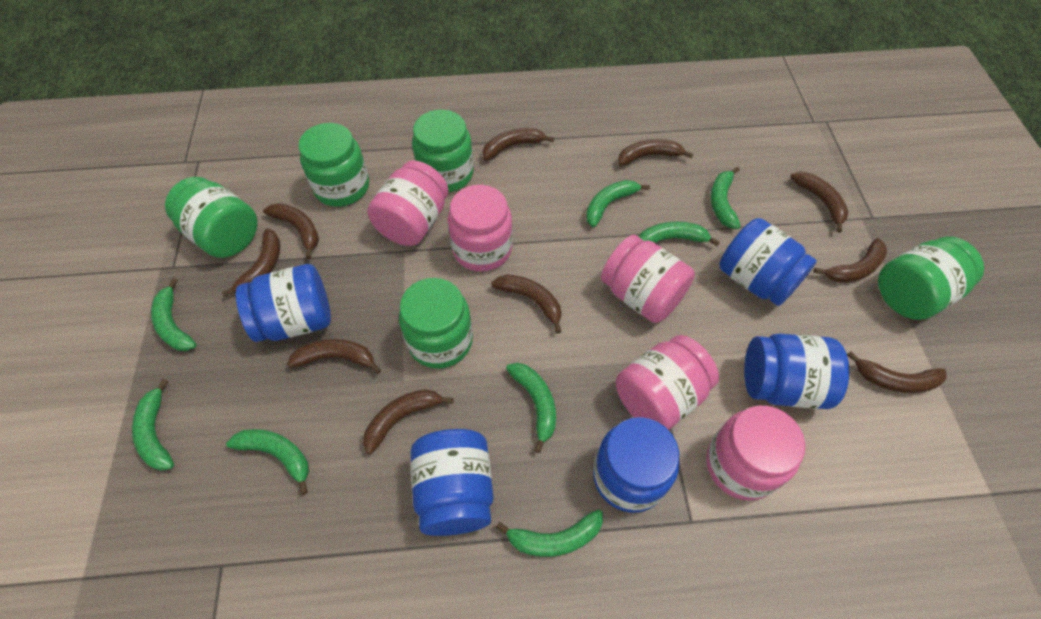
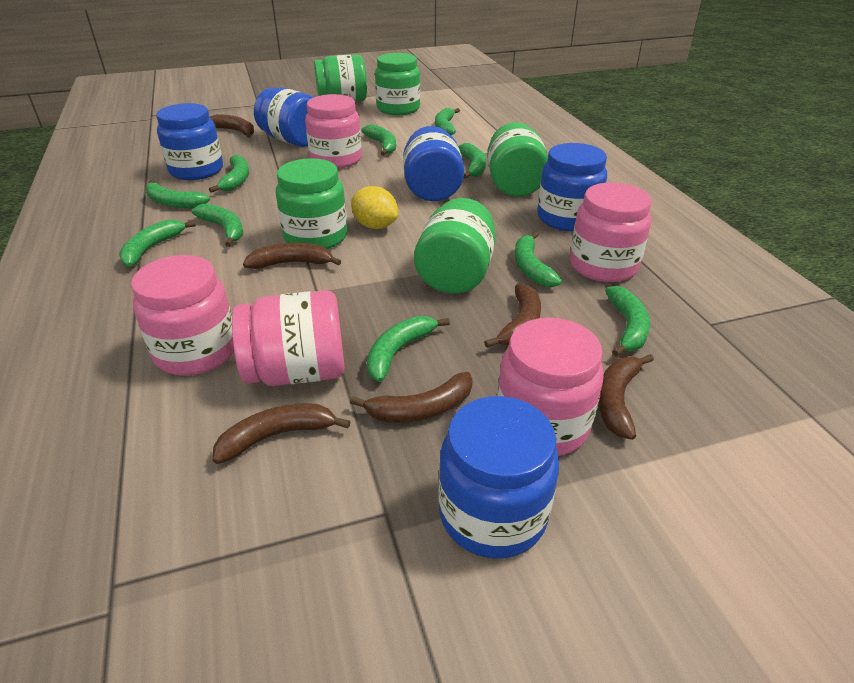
brown banana: 10 -> 6
green banana: 8 -> 10
yellow lemon: 0 -> 1

